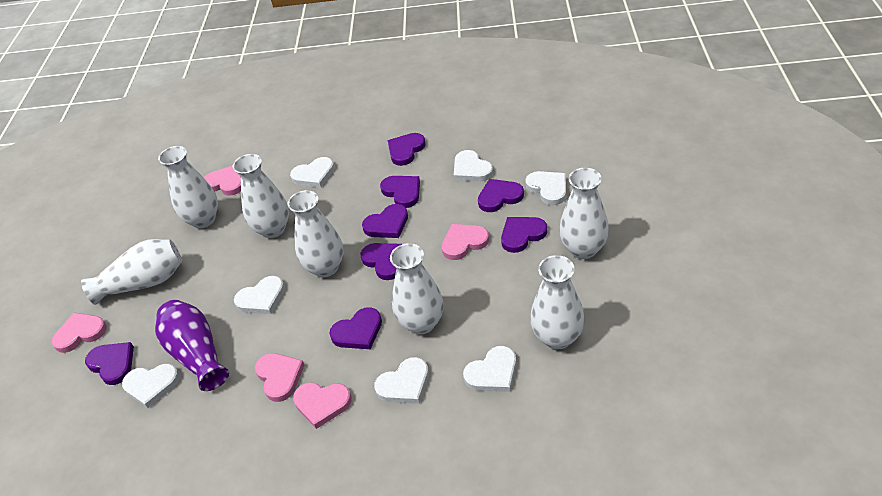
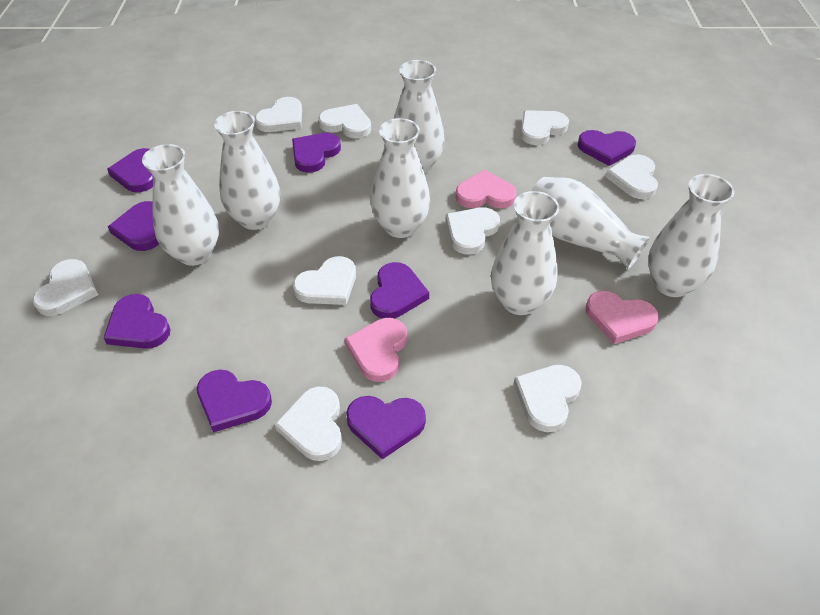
pink heart: 5 -> 3
purple vase: 1 -> 0
white heart: 7 -> 9

